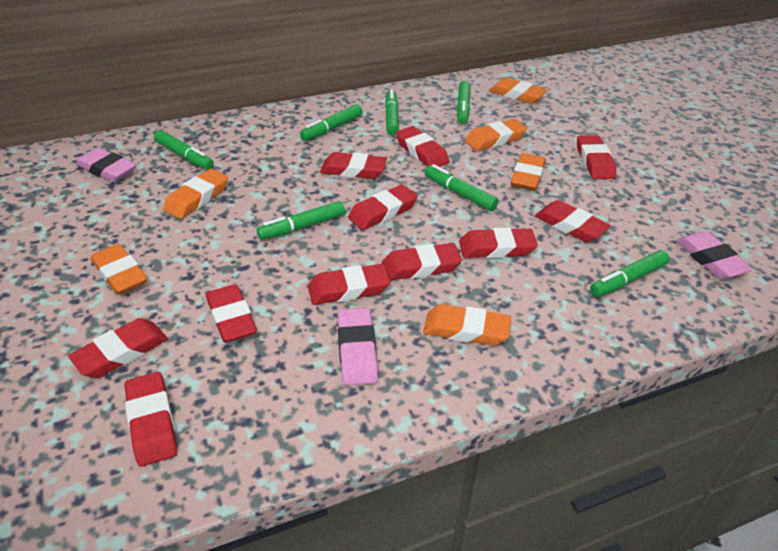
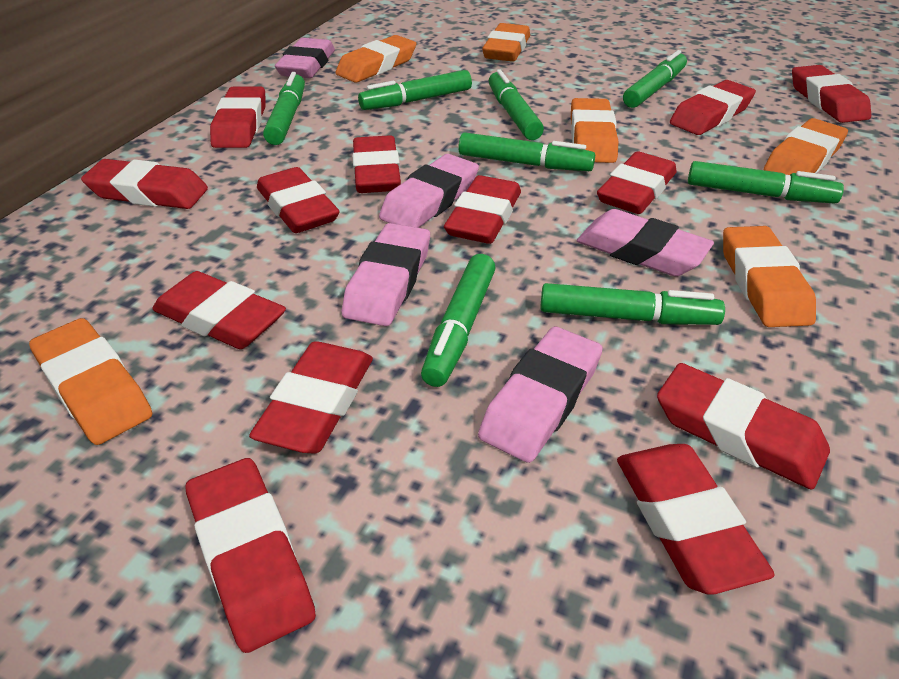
green marker: 7 -> 8
pink eraser: 3 -> 5
red eraser: 11 -> 13

